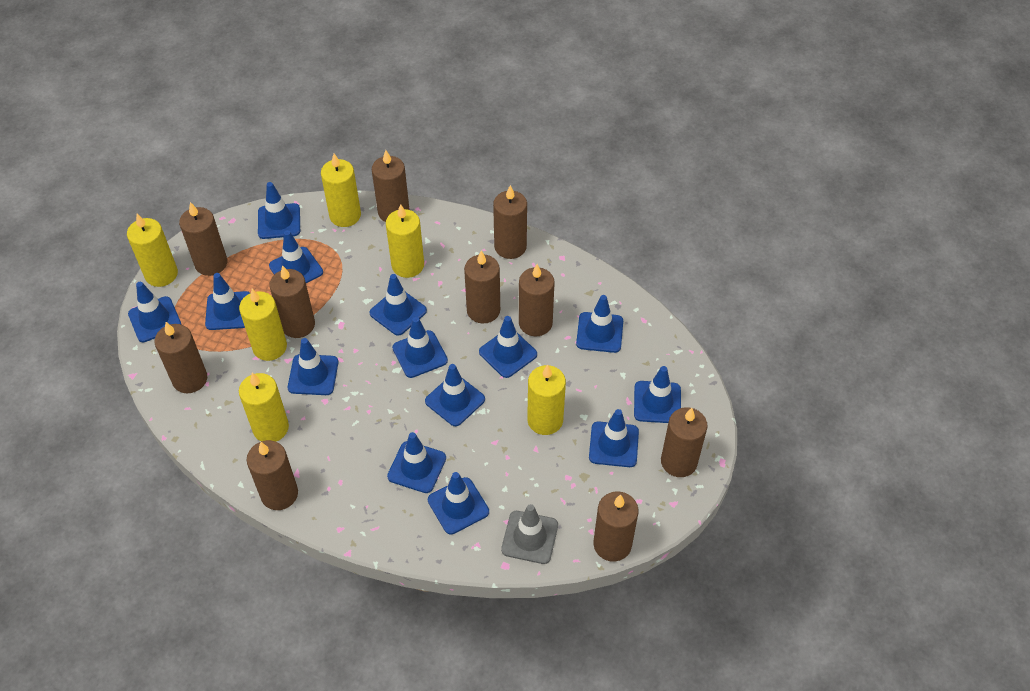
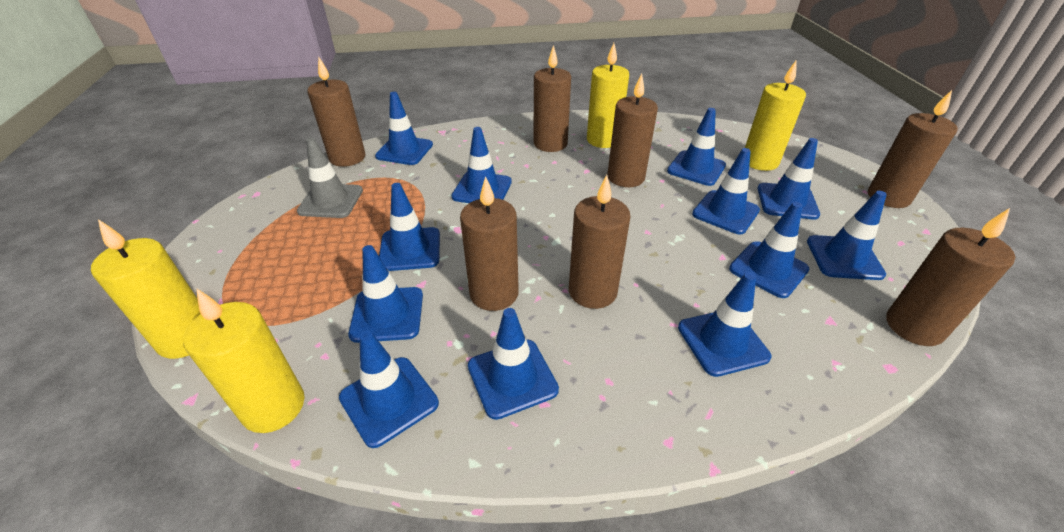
blue traffic cone: 14 -> 12
brown candle: 10 -> 7
yellow candle: 6 -> 4

